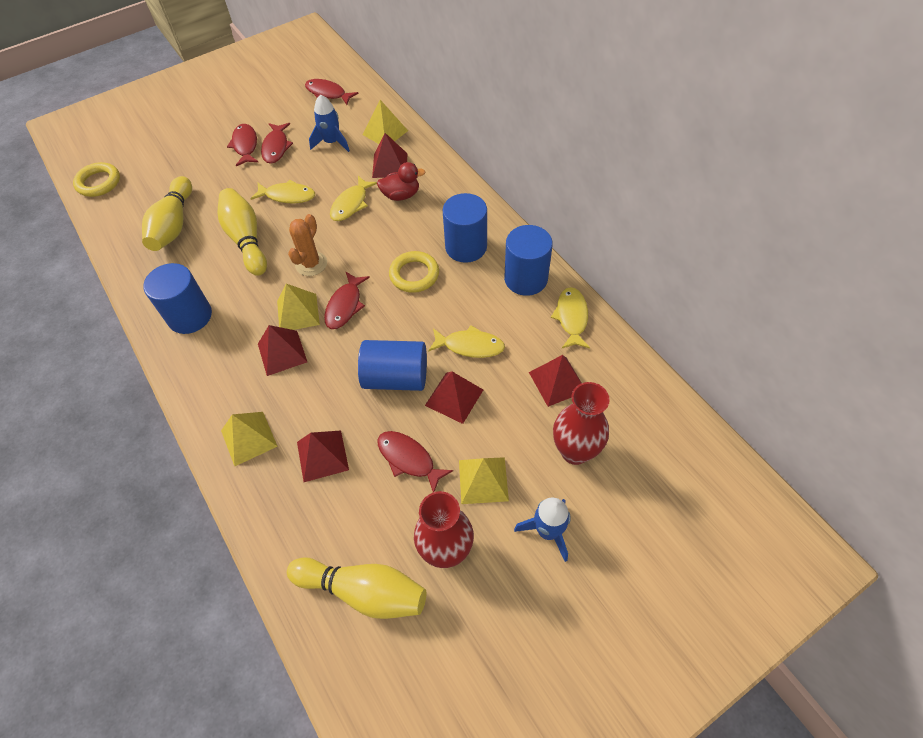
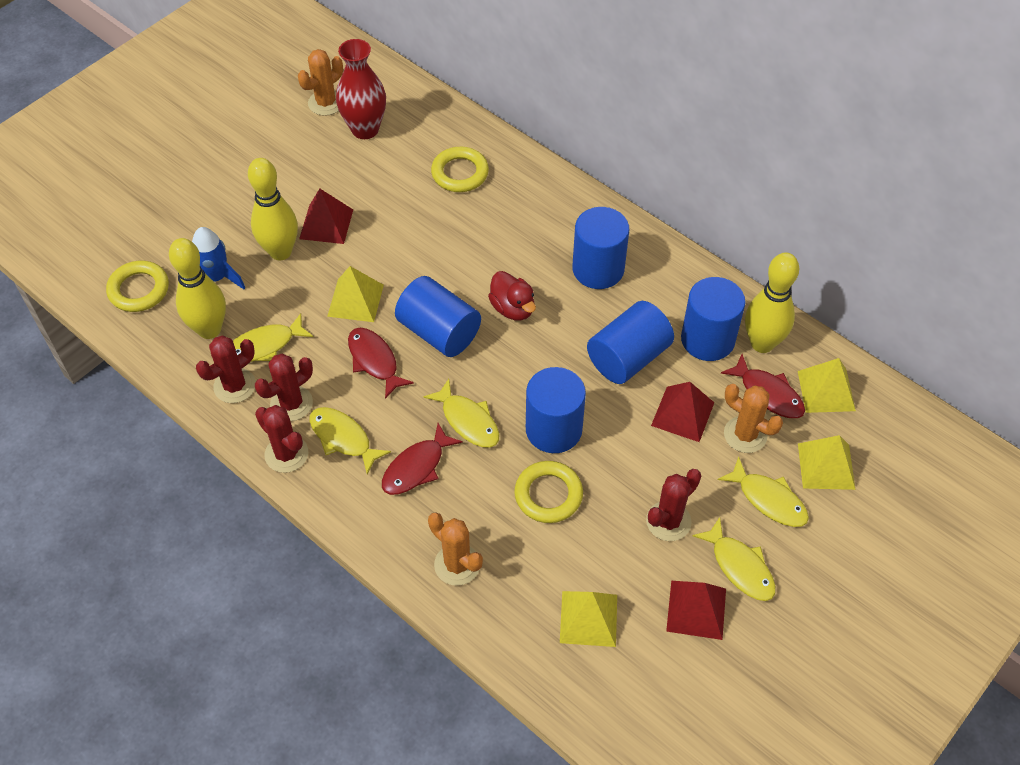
blue cylinder: 4 -> 5
blue rocket: 2 -> 1
orange cactus: 1 -> 3
red cactus: 0 -> 4
red fish: 5 -> 3
red pyramid: 5 -> 3
red vase: 2 -> 1
yellow fish: 4 -> 5
yellow ring: 2 -> 3

